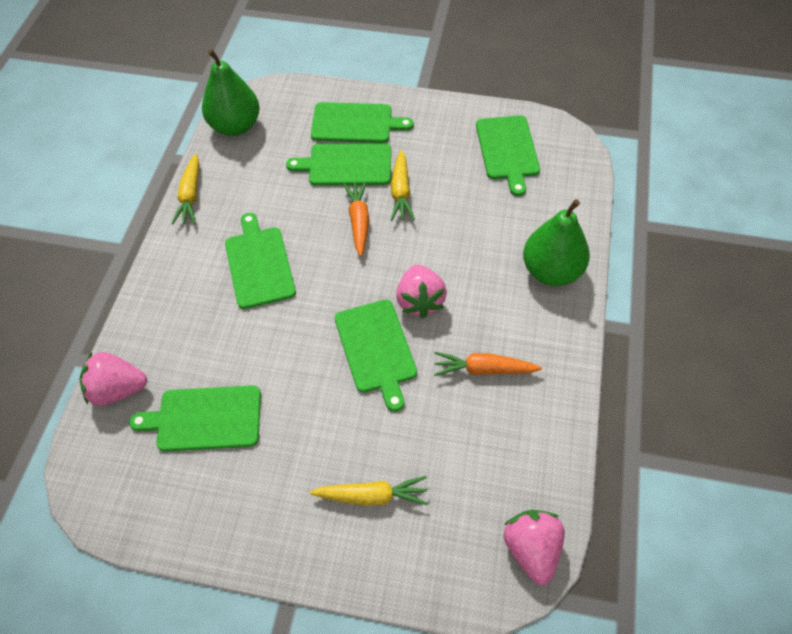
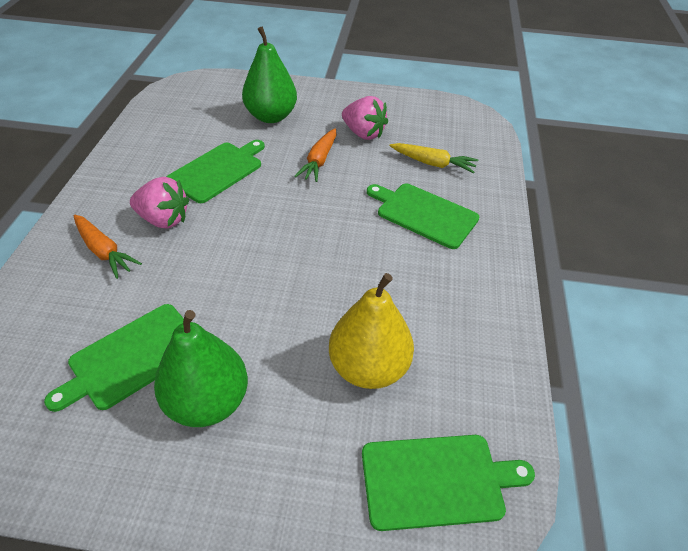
green cutting board: 6 -> 4
pink strawberry: 3 -> 2
yellow carrot: 3 -> 1
yellow pear: 0 -> 1

